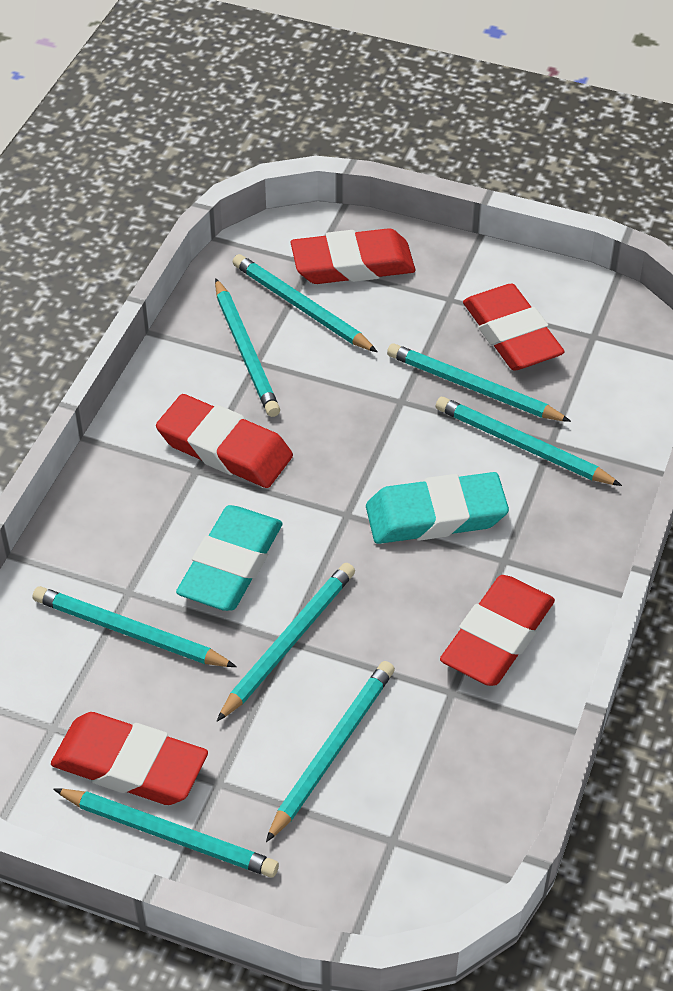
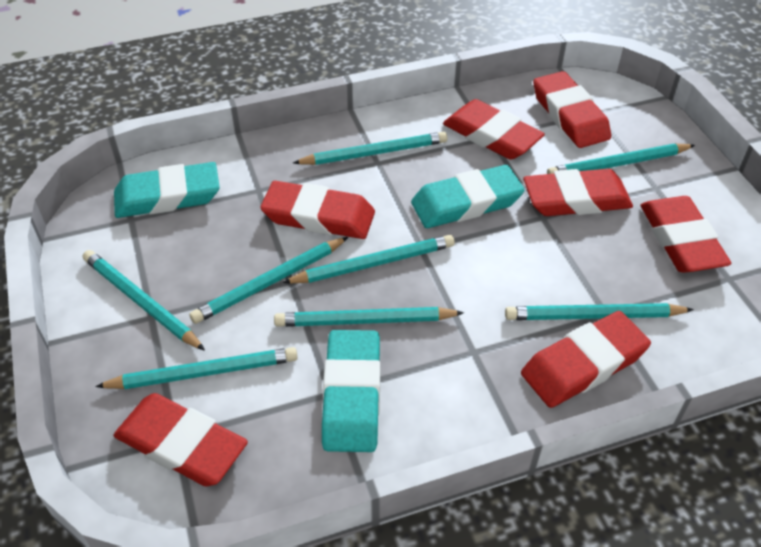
red eraser: 5 -> 7
turquoise eraser: 2 -> 3

